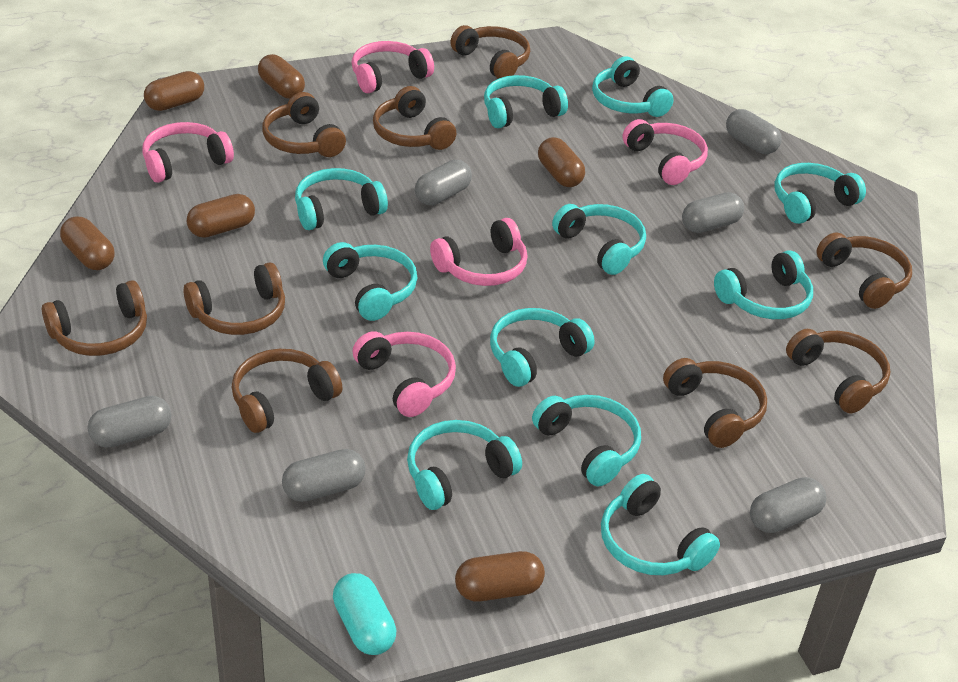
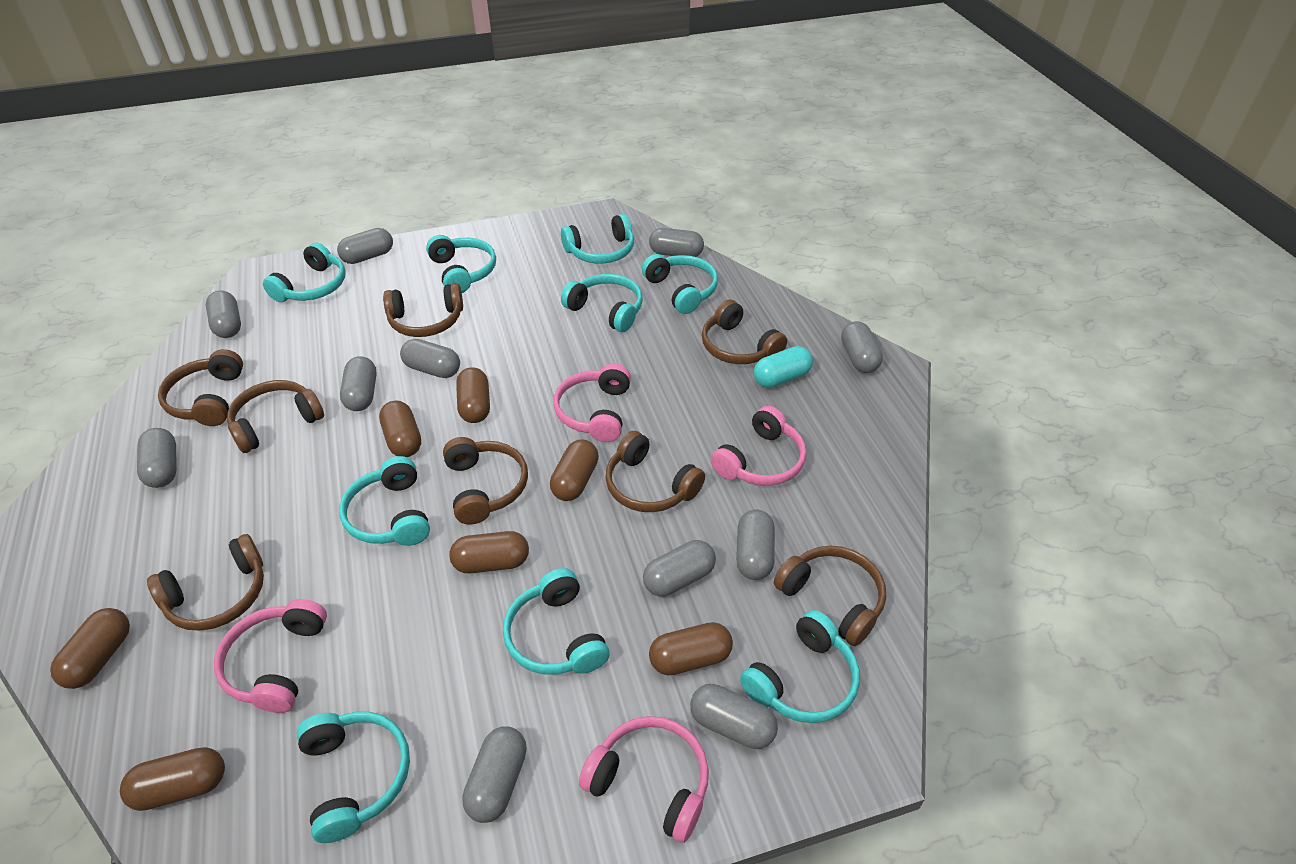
brown capsule: 6 -> 7
brown headphones: 9 -> 8
grey capsule: 6 -> 11
pink headphones: 5 -> 4
turquoise headphones: 11 -> 9

